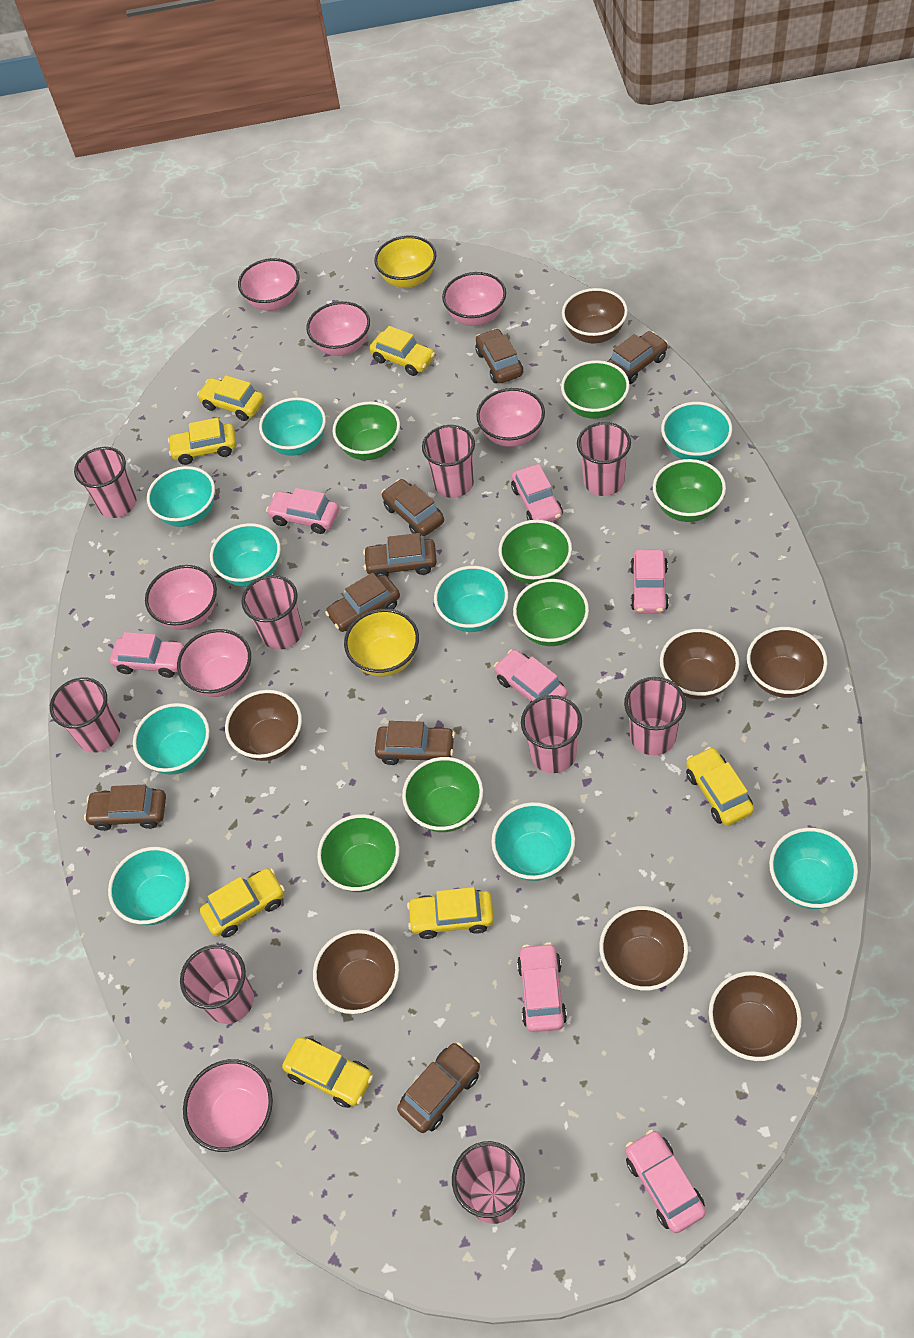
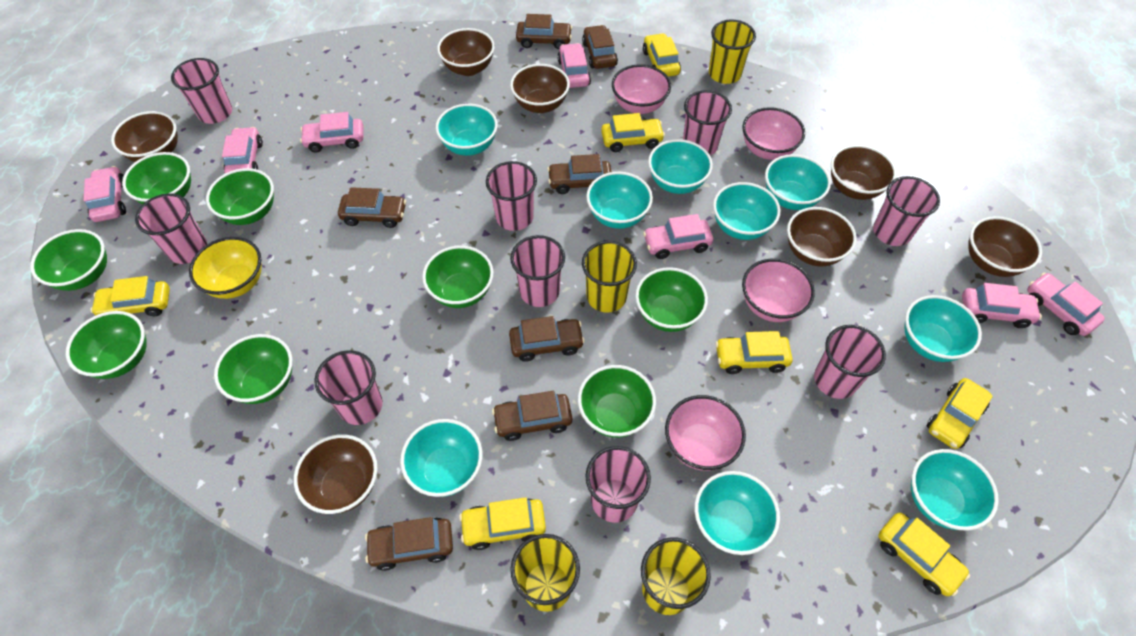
brown car: 8 -> 7
green bowl: 7 -> 8
pink bowl: 7 -> 4
yellow bowl: 2 -> 1
yellow cup: 0 -> 4

